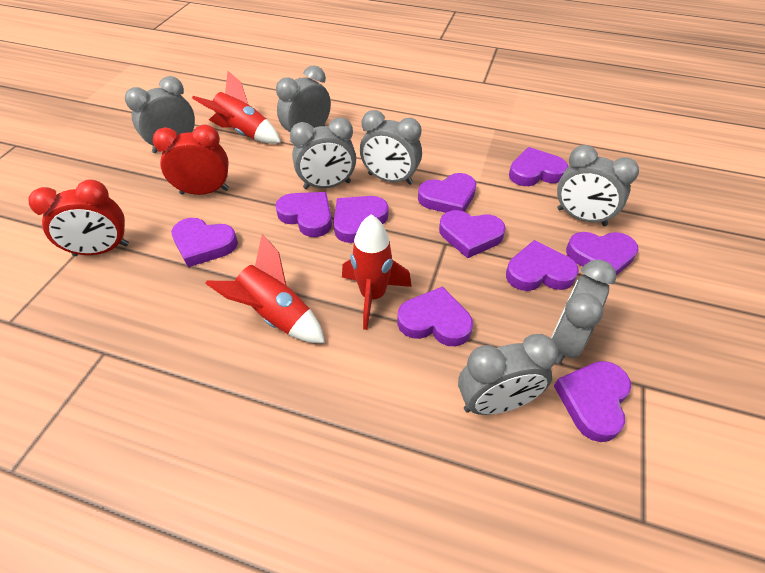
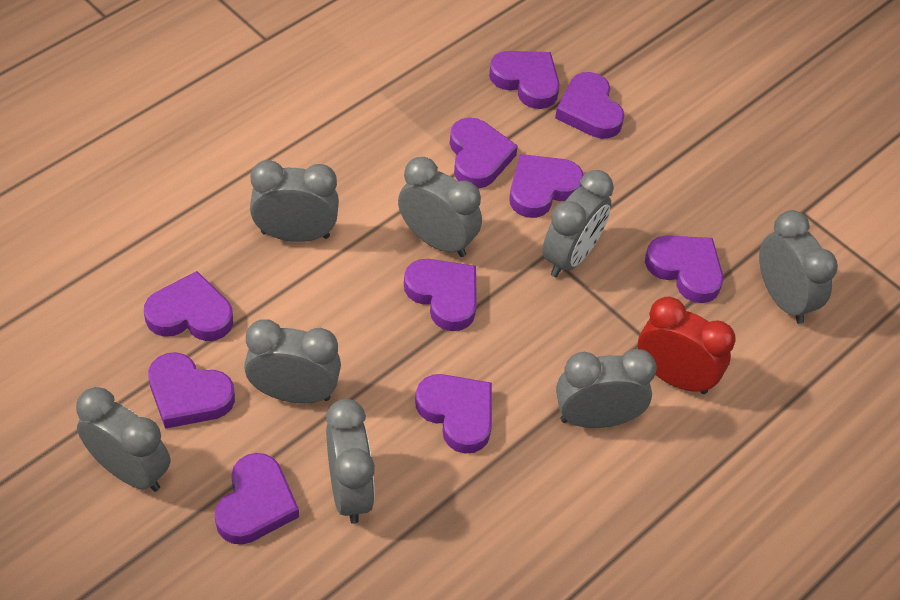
grey clock: 7 -> 8
red clock: 2 -> 1
red rocket: 3 -> 0

